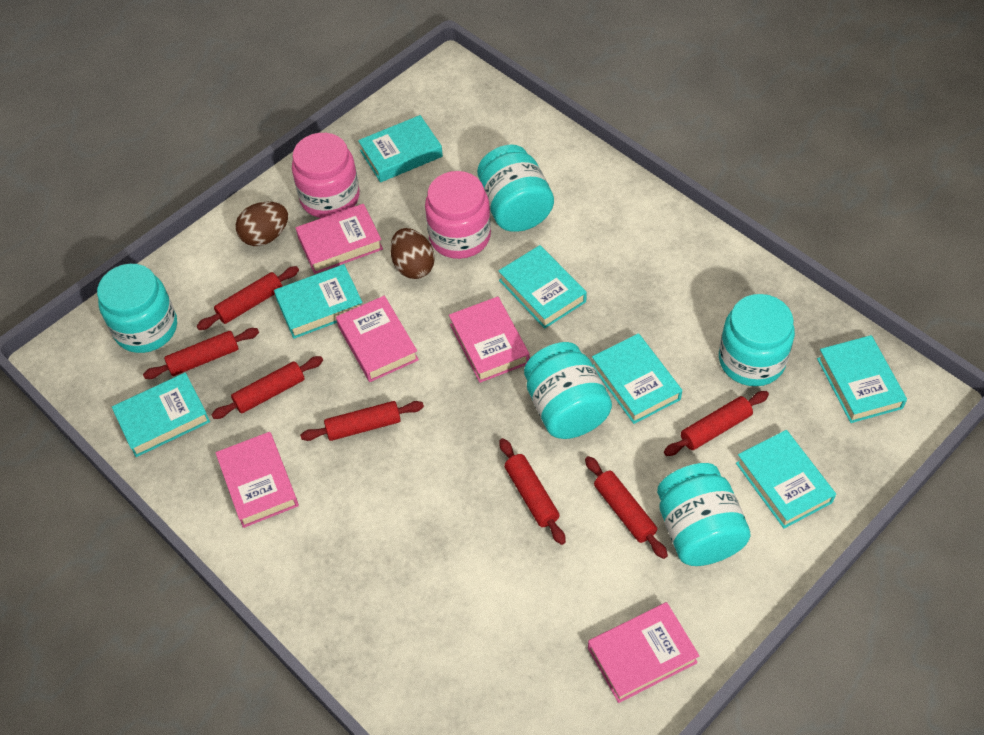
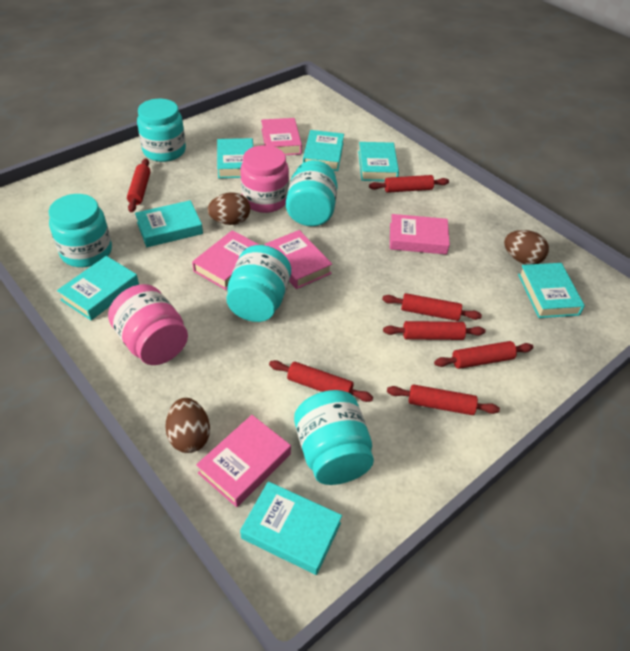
brown egg: 2 -> 3

